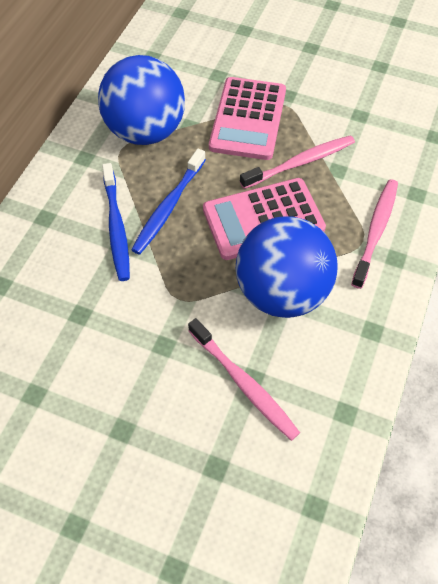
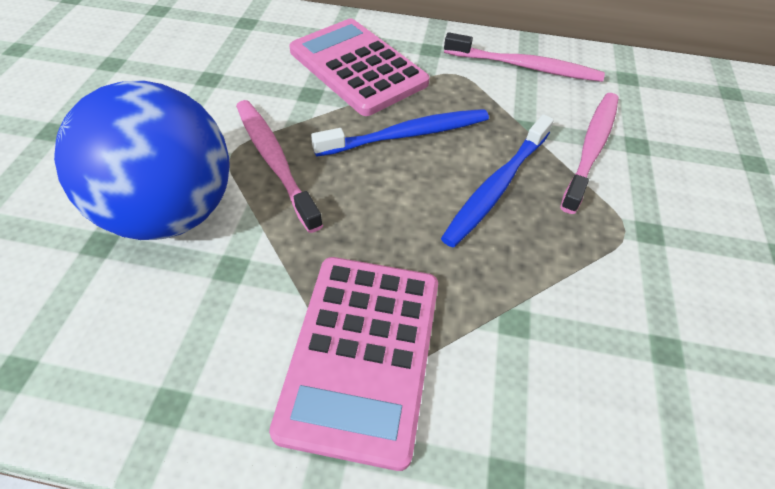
blue ball: 2 -> 1

